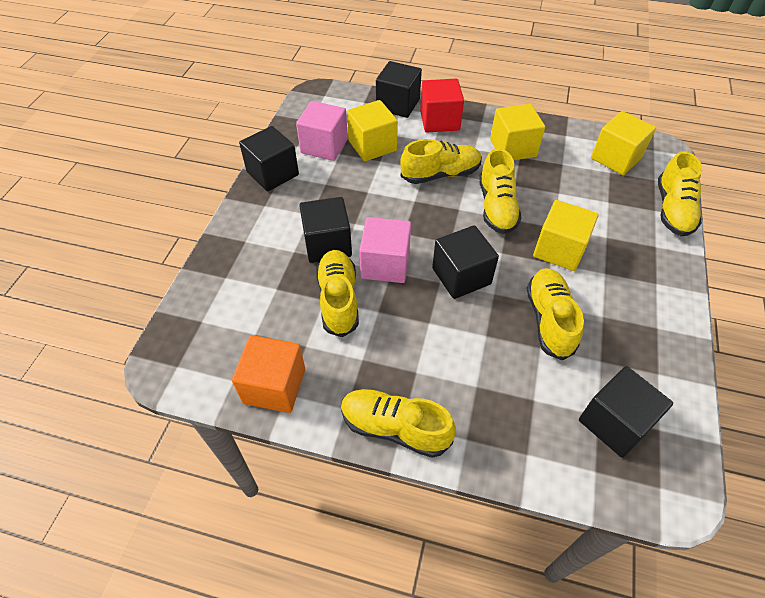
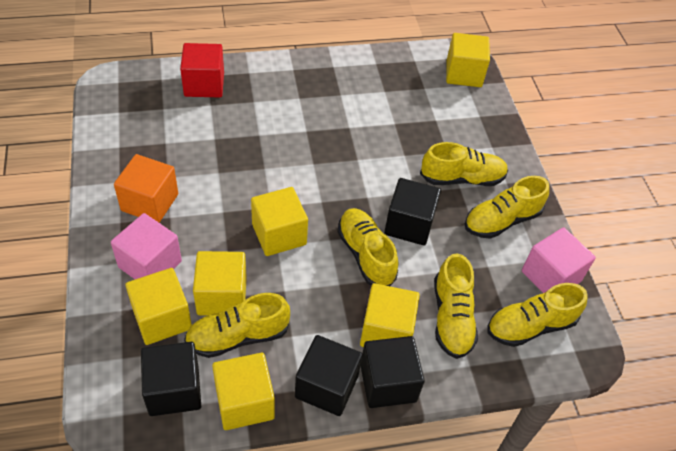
black cube: 5 -> 4
yellow cube: 4 -> 6

